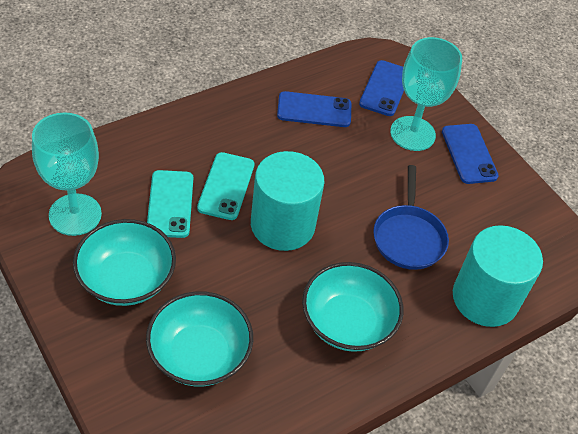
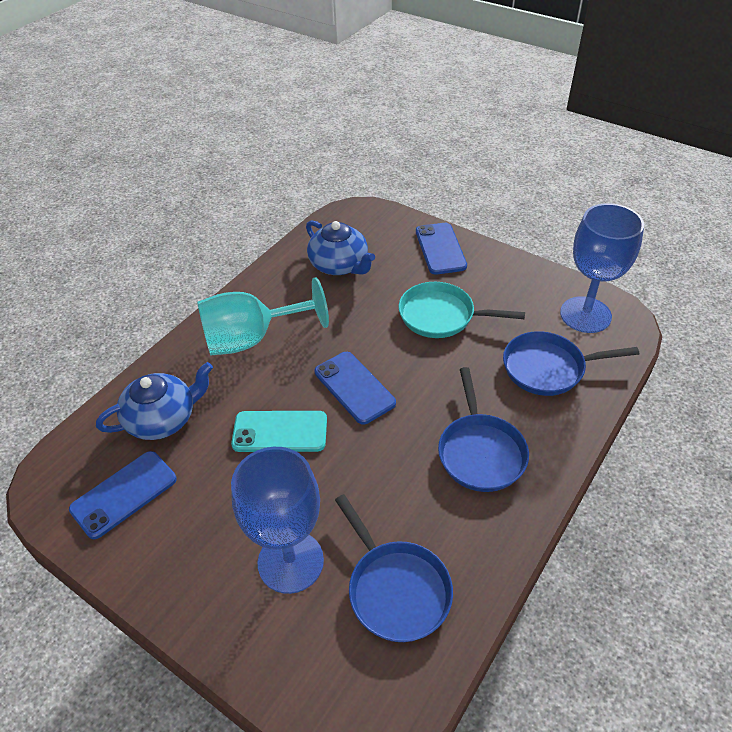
blue goblet: 0 -> 2
blue pan: 1 -> 3
blue teapot: 0 -> 2
turquoise bowl: 3 -> 0
turquoise cylinder: 2 -> 0
turquoise goblet: 2 -> 1
turquoise pan: 0 -> 1
turquoise phone: 2 -> 1

